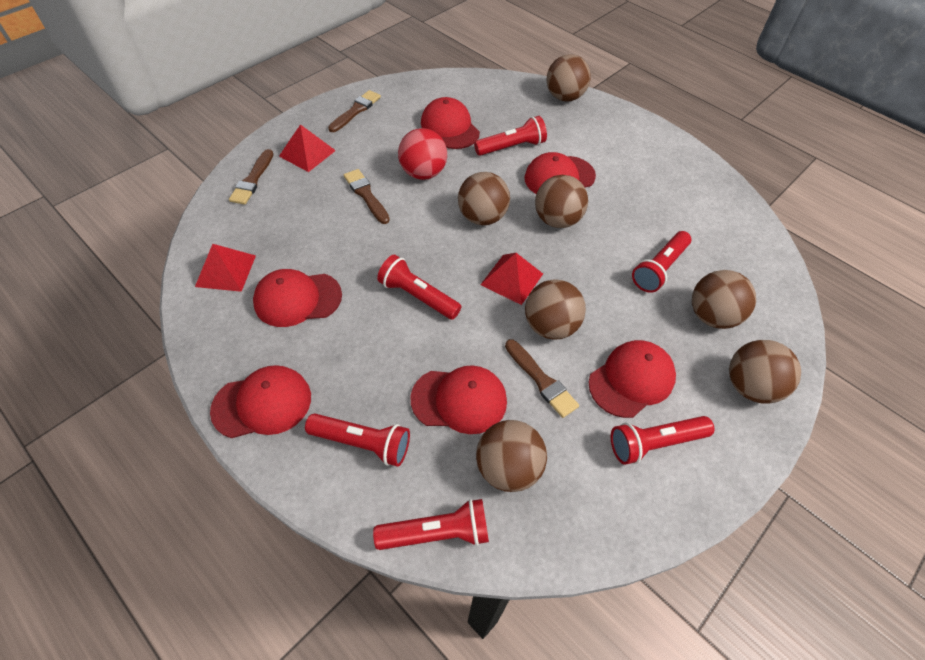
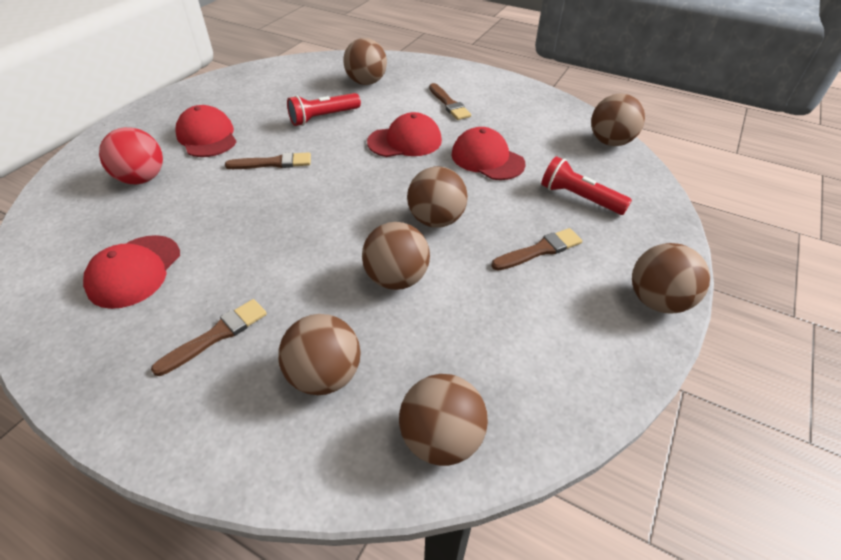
red cap: 6 -> 4
red flashlight: 6 -> 2
red pyramid: 3 -> 0

